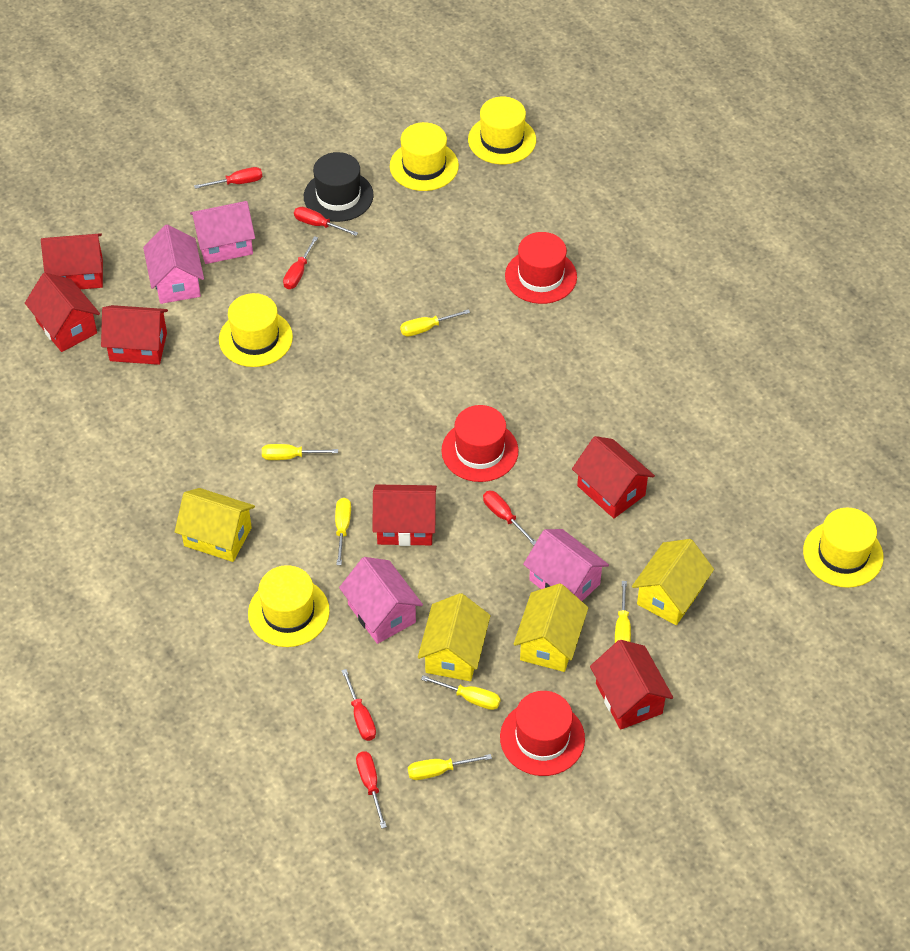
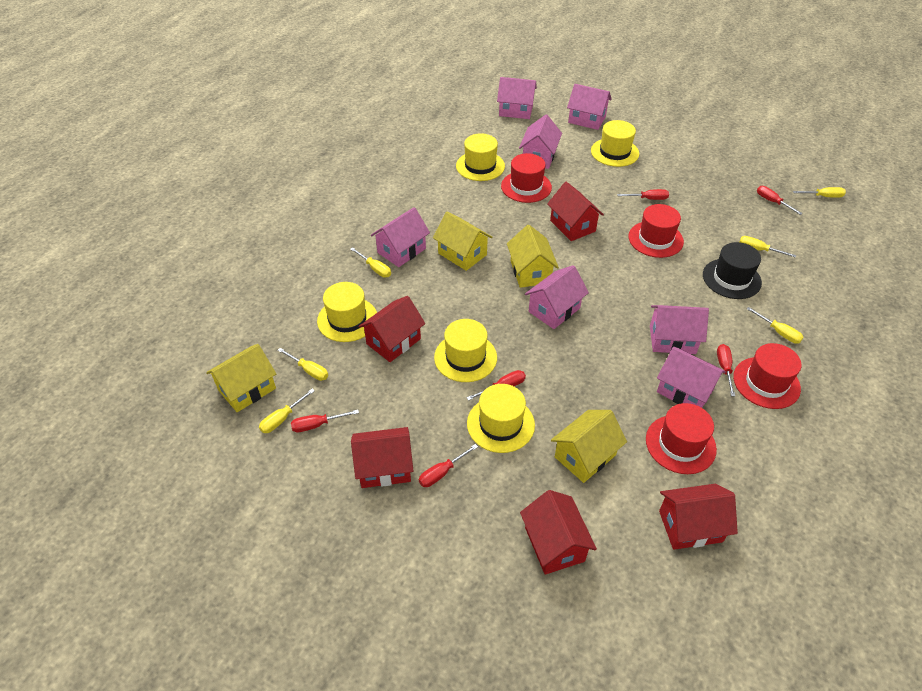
pink house: 4 -> 7
red hat: 3 -> 4
red house: 6 -> 5

